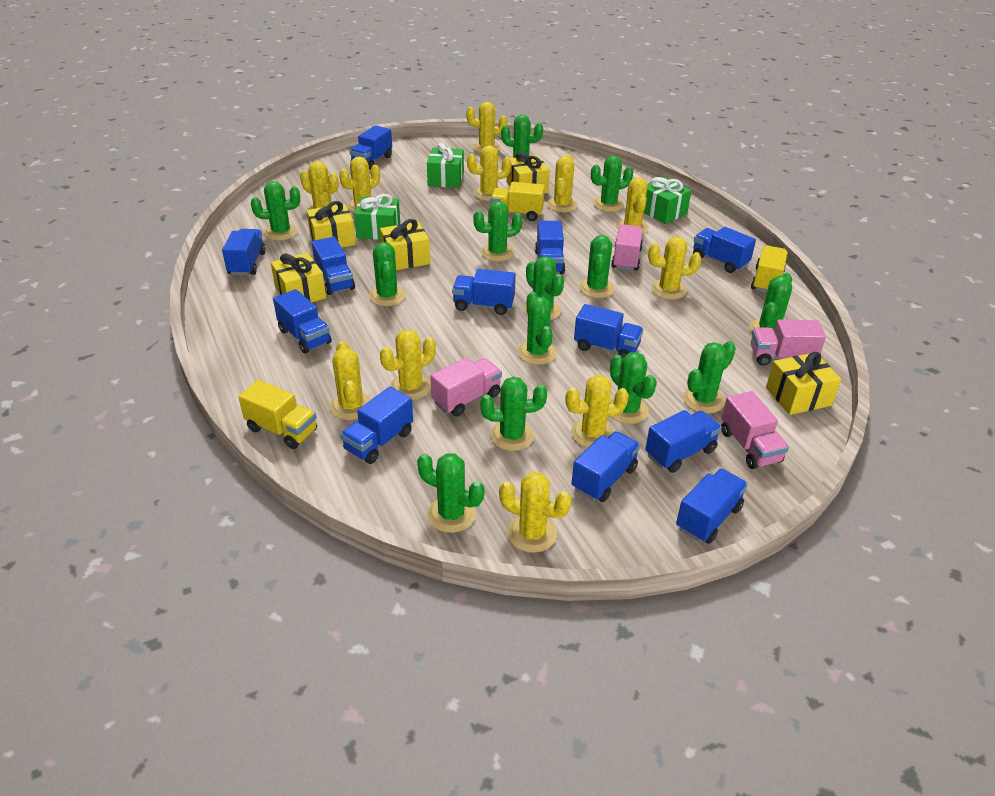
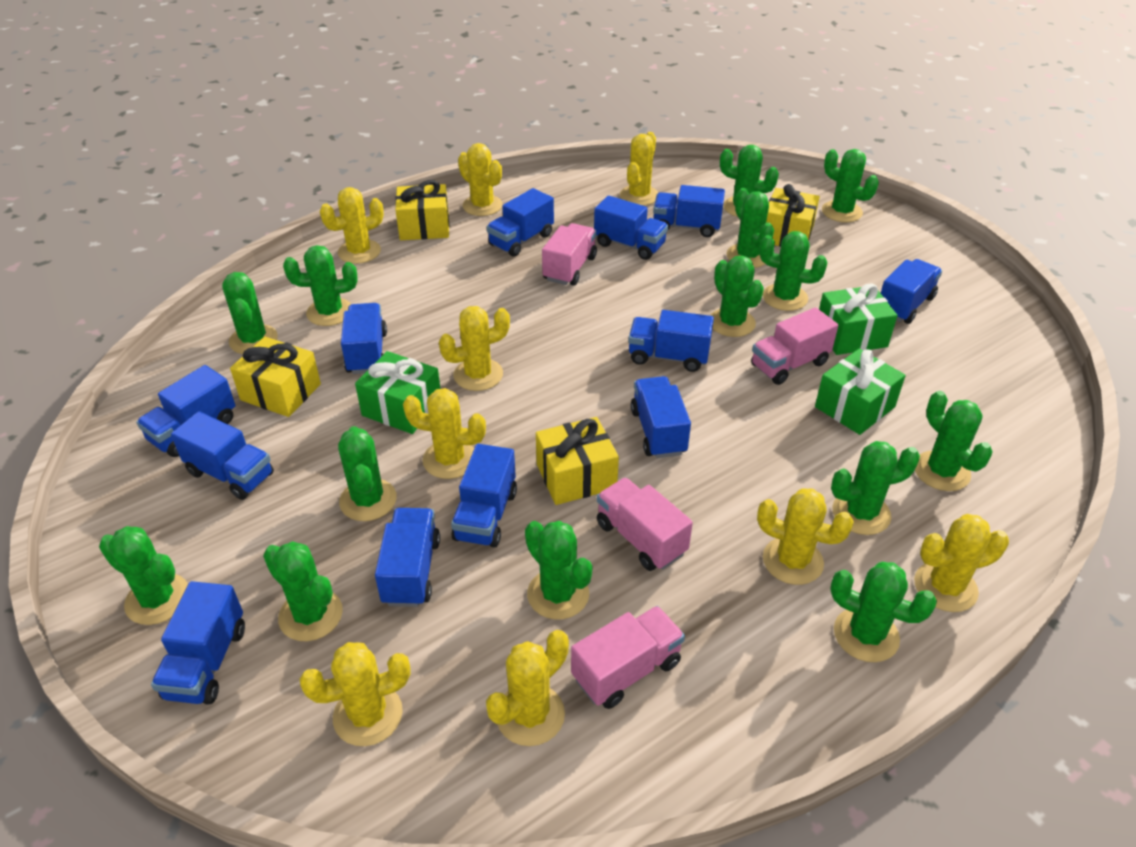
green cactus: 13 -> 14
yellow cactus: 11 -> 9
yellow gift: 5 -> 4
yellow truck: 3 -> 0

